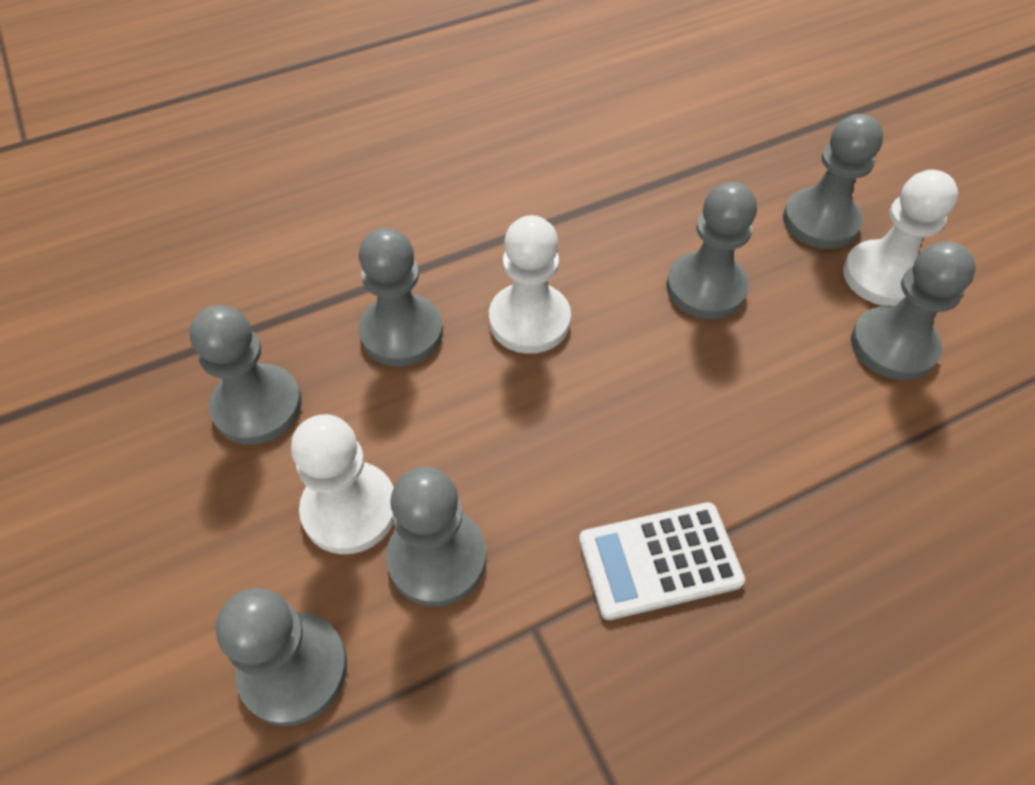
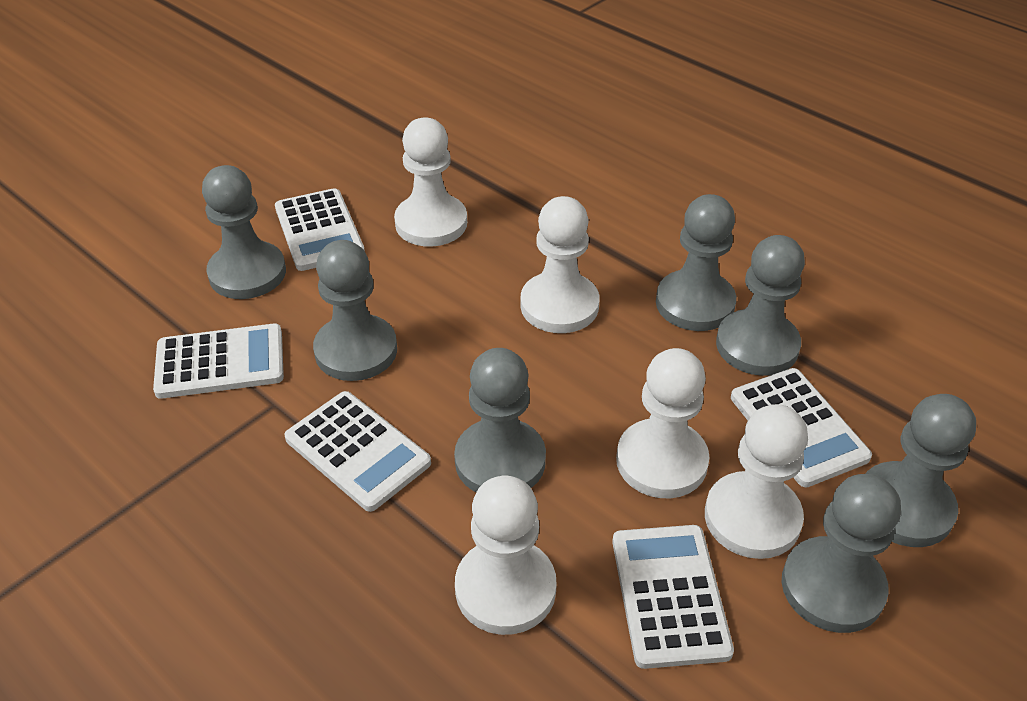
white calculator: 1 -> 5
white pawn: 3 -> 5

